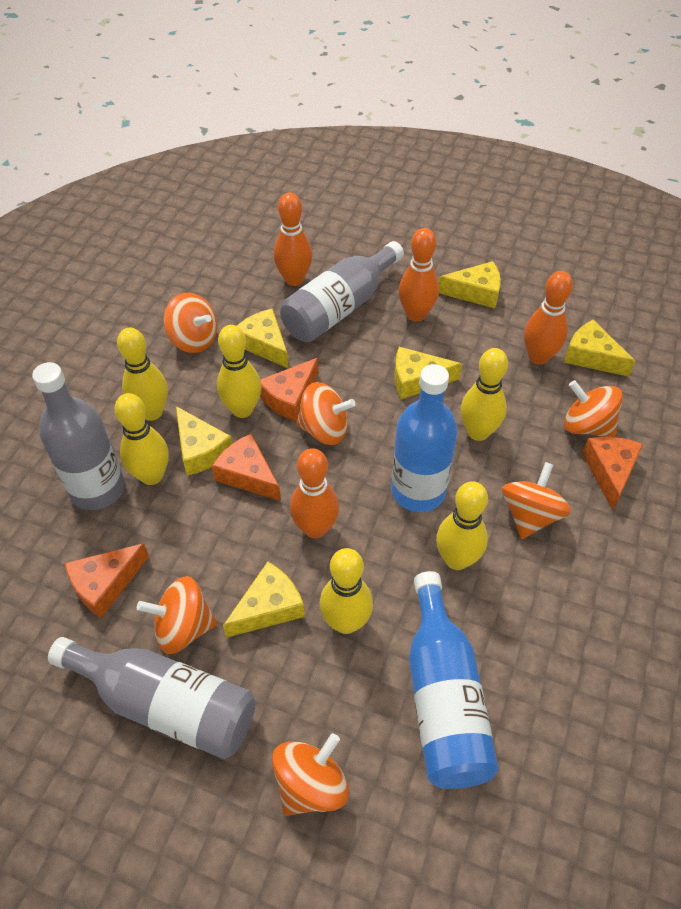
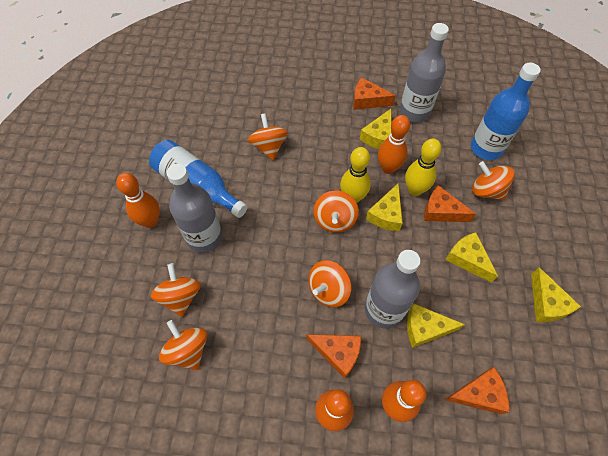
yellow bowling pin: 6 -> 2
yellow cheese: 6 -> 5

